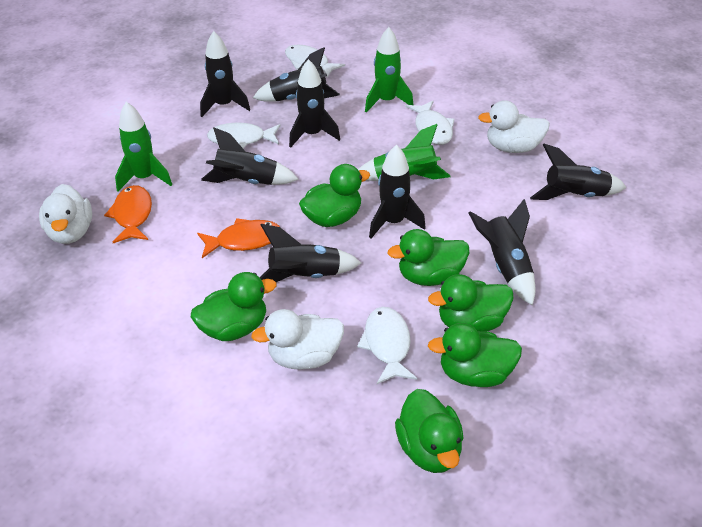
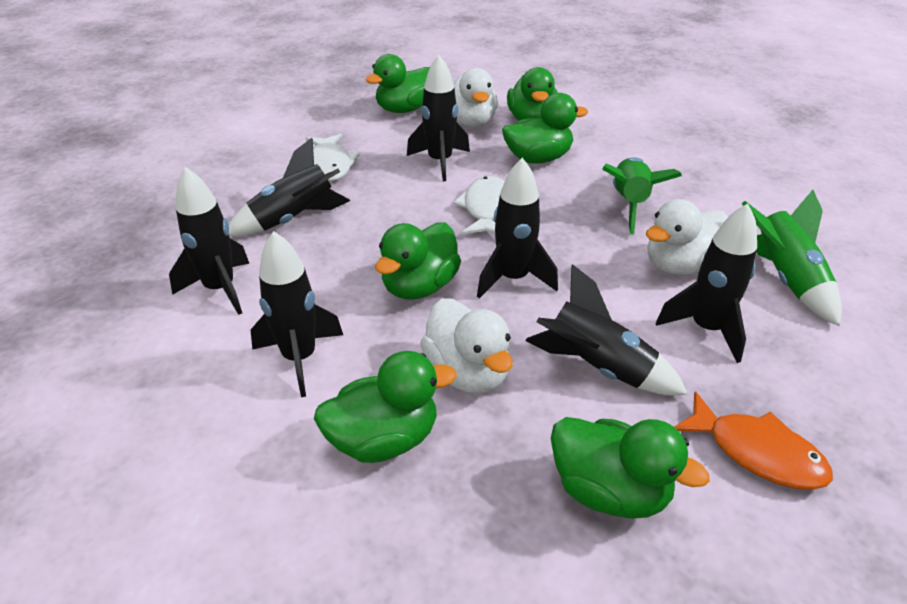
black rocket: 8 -> 7
green rocket: 3 -> 2
orange fish: 2 -> 1
white fish: 4 -> 2

